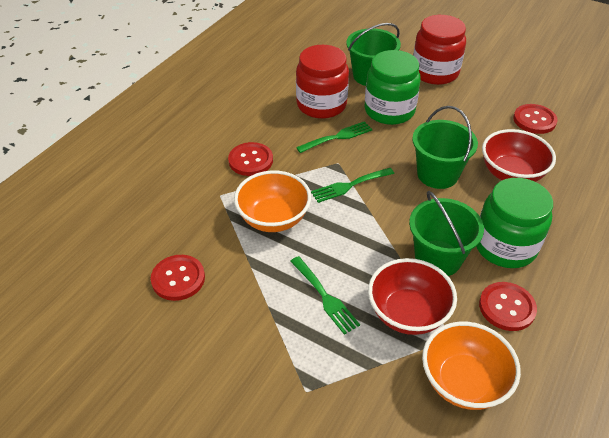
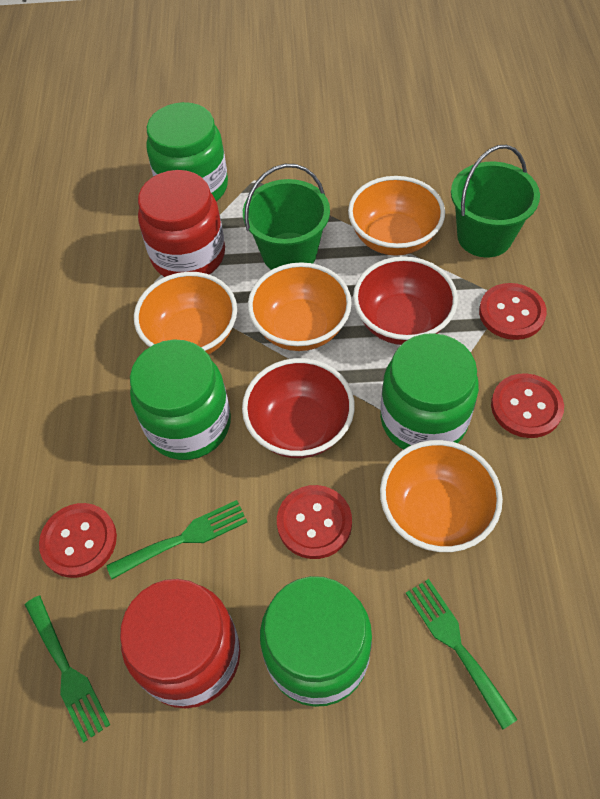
green bucket: 3 -> 2
green jar: 2 -> 4
orange bowl: 2 -> 4

